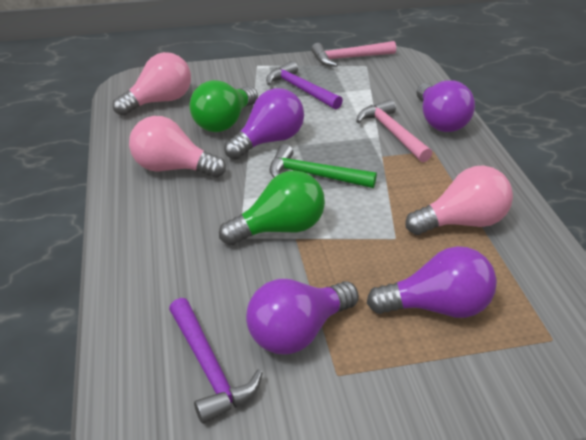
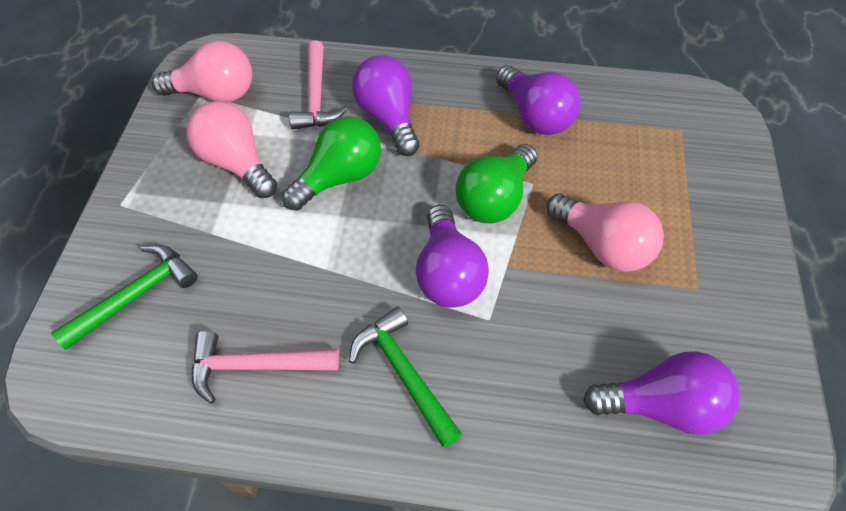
green hammer: 1 -> 2
purple hammer: 2 -> 0

